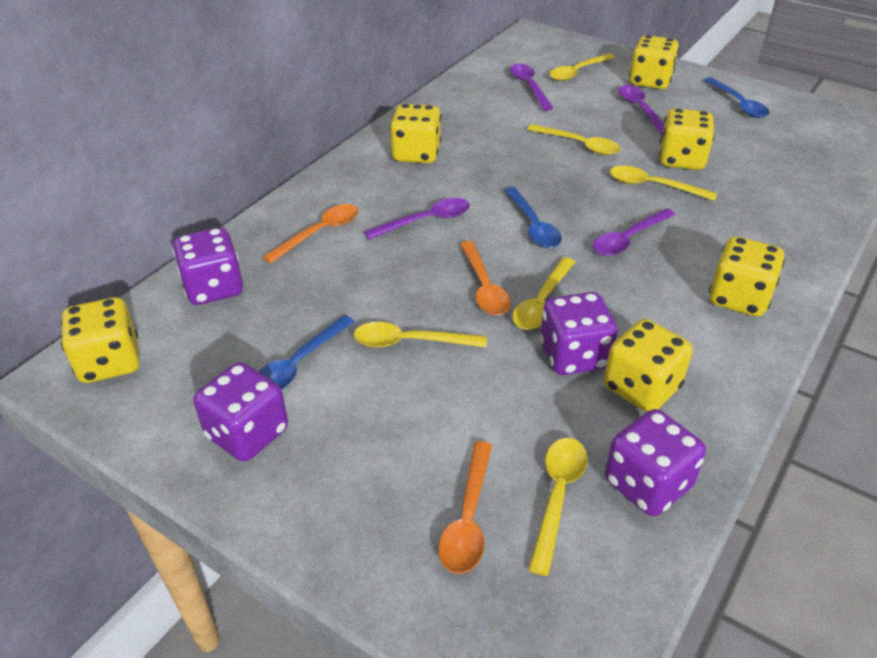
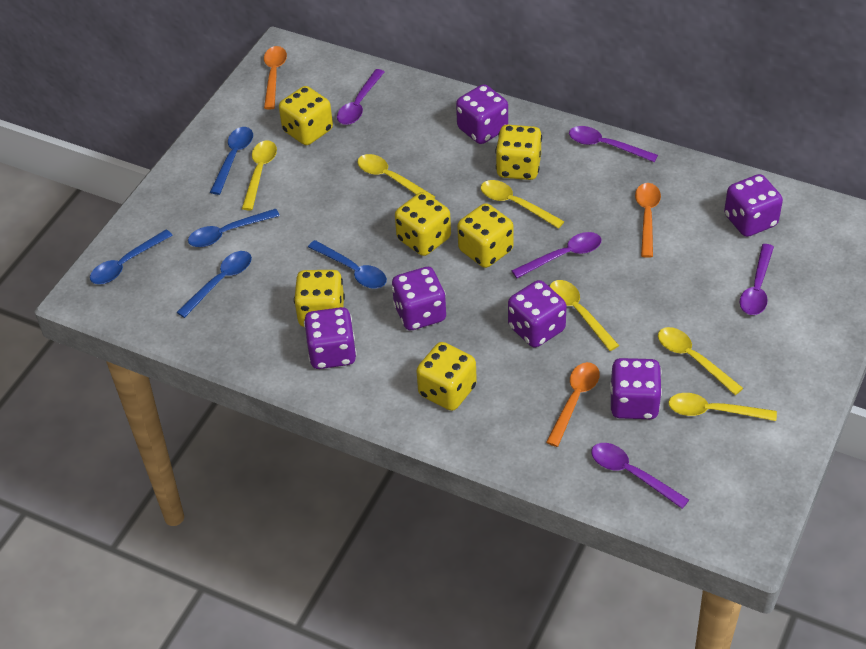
blue spoon: 3 -> 5
purple dice: 4 -> 6
purple spoon: 4 -> 5

